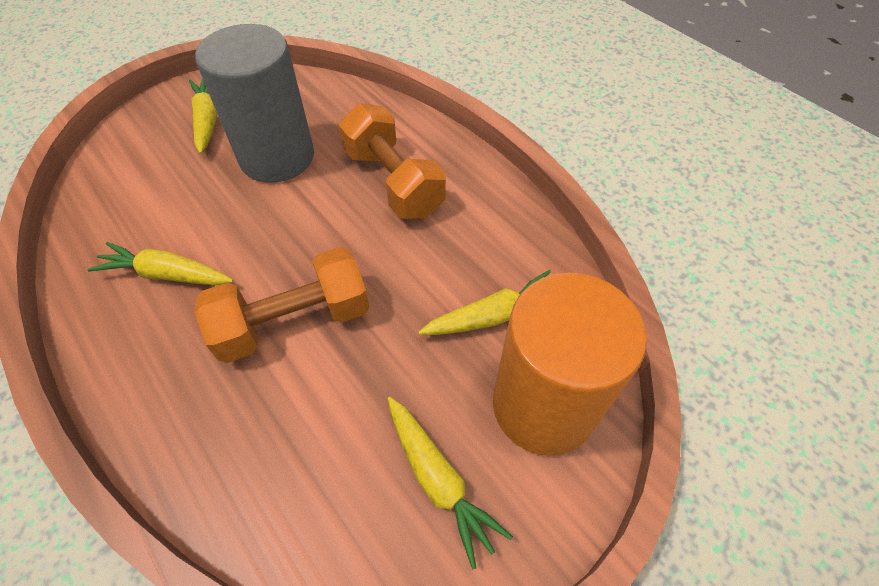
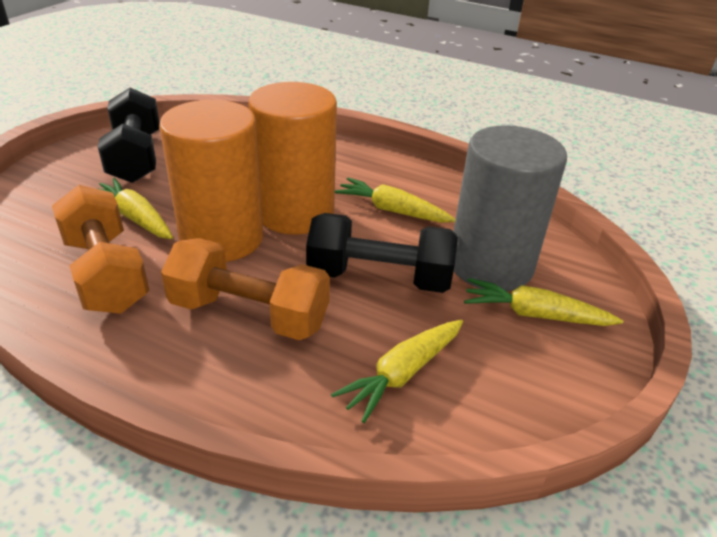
black dumbbell: 0 -> 2
orange cylinder: 1 -> 2

